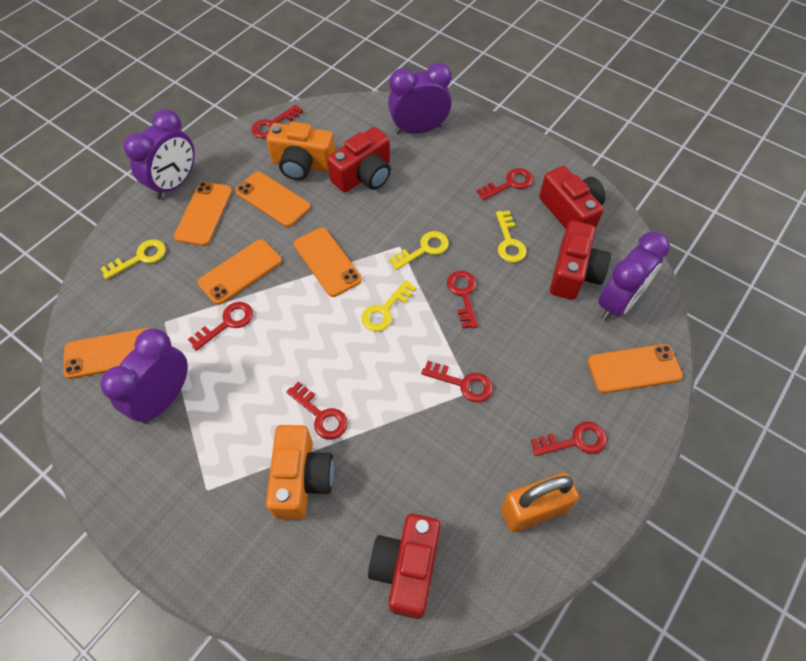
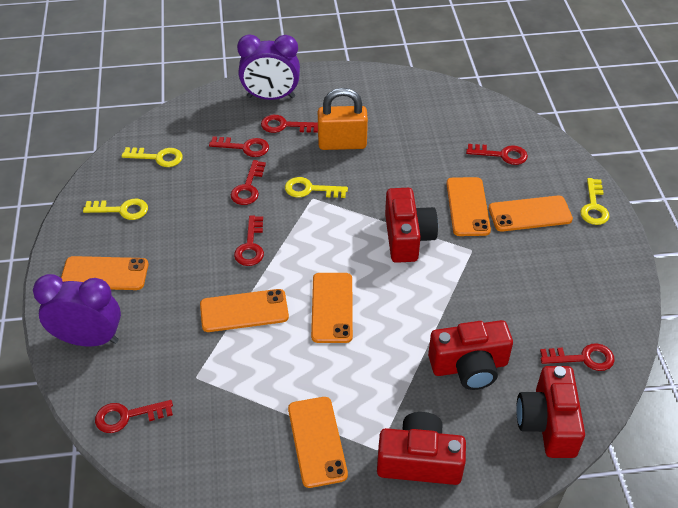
orange camera: 2 -> 0
purple clock: 4 -> 2

